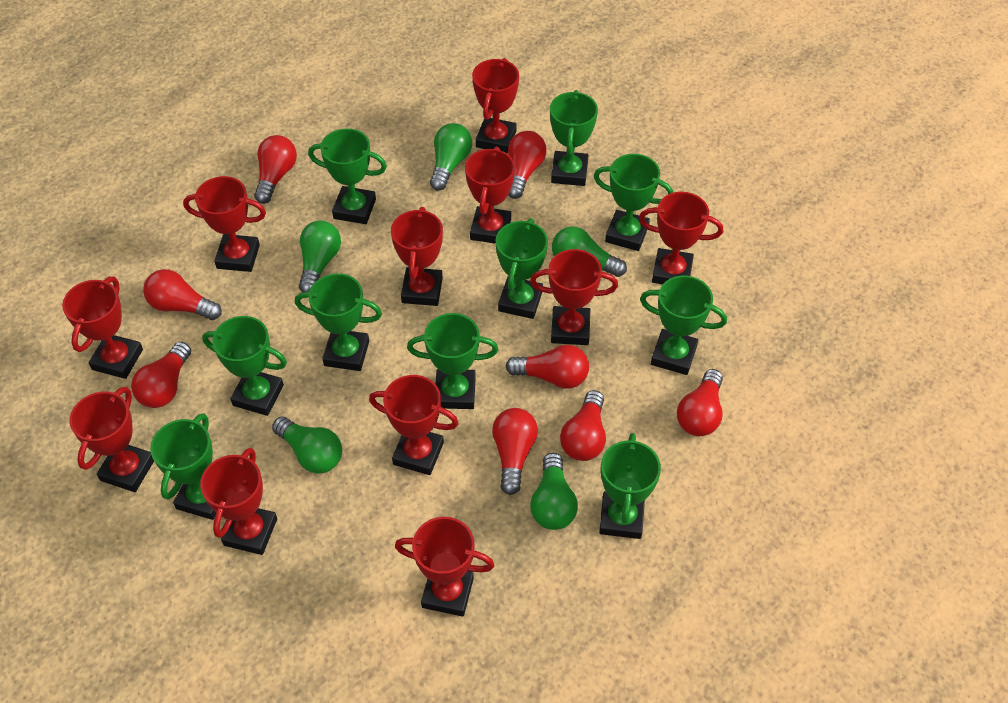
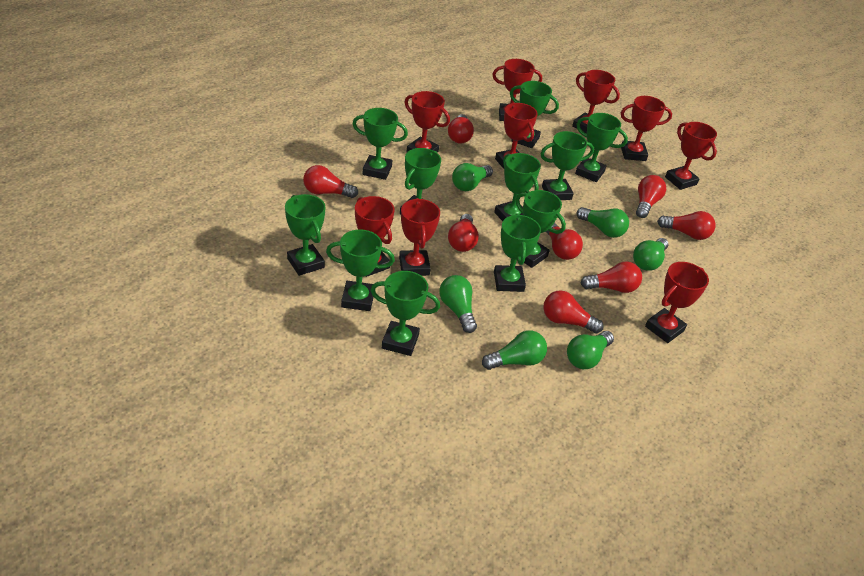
green light bulb: 5 -> 6
green trophy: 10 -> 11
red trophy: 11 -> 9

